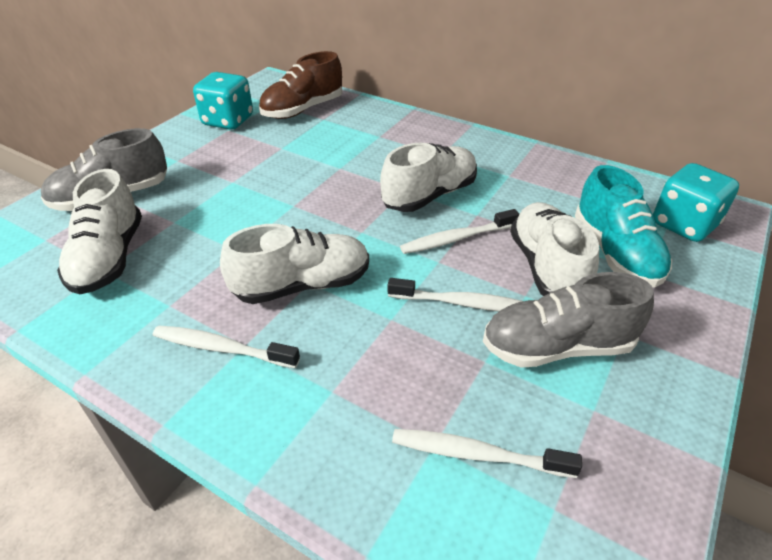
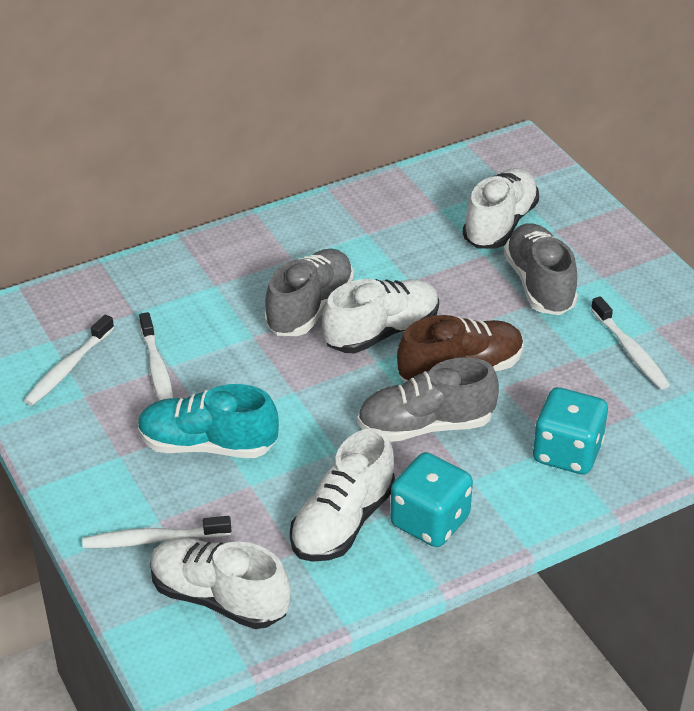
grey shoe: 2 -> 3

